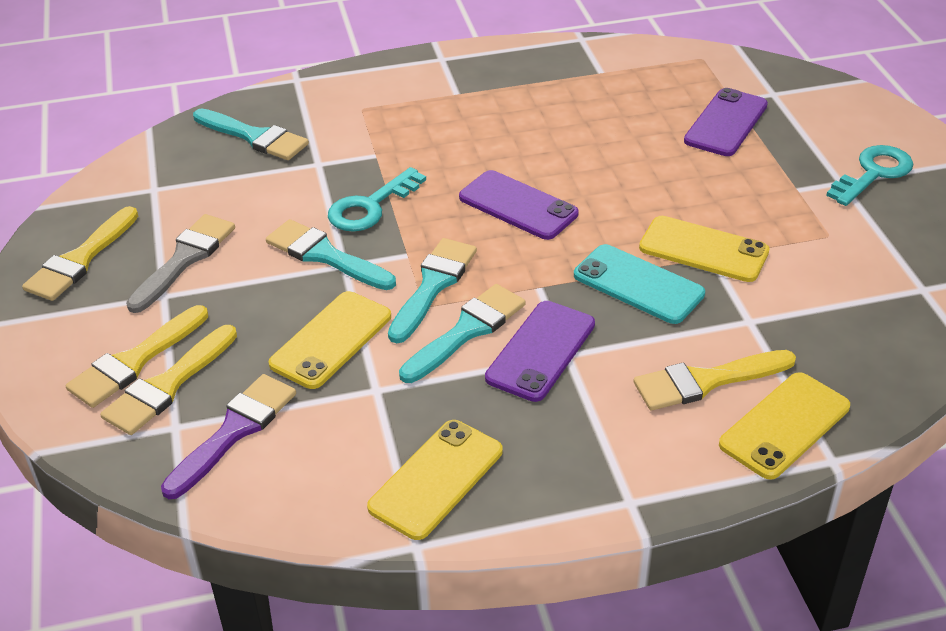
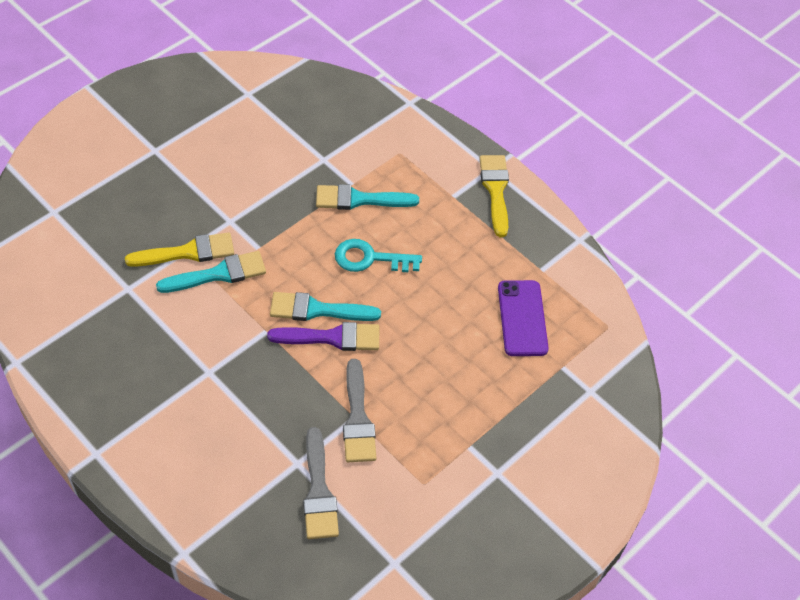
grey brush: 1 -> 2
purple phone: 3 -> 1
turquoise brush: 4 -> 3
turquoise key: 2 -> 1
turquoise phone: 1 -> 0
yellow brush: 4 -> 2
yellow phone: 4 -> 0

